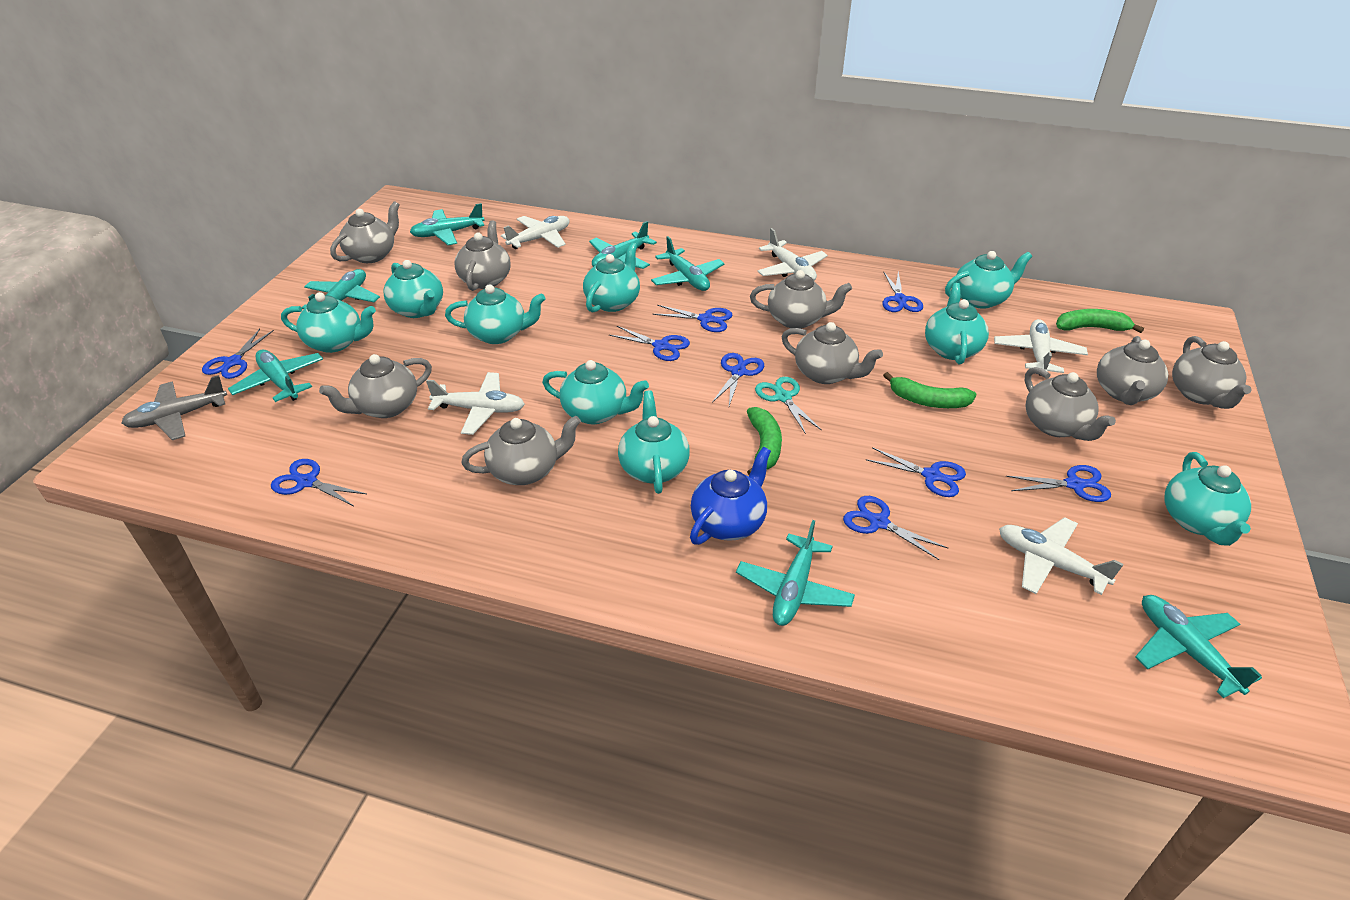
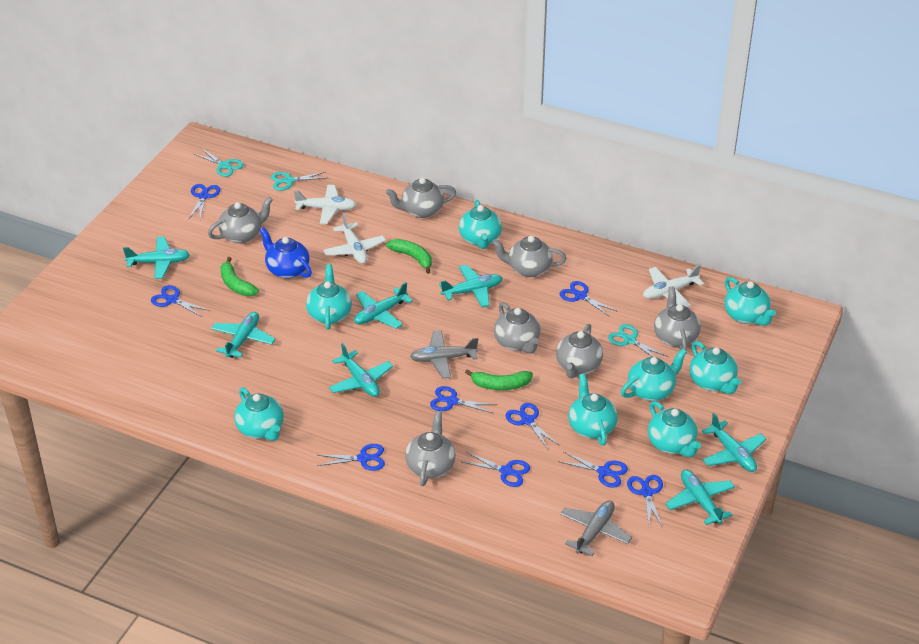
grey plane: 1 -> 2
grey teapot: 9 -> 7
turquoise scissors: 1 -> 3
turquoise teapot: 9 -> 8
white plane: 5 -> 3

